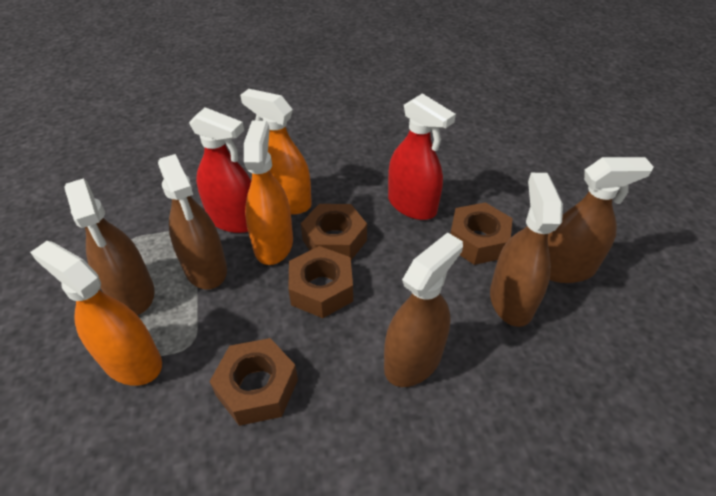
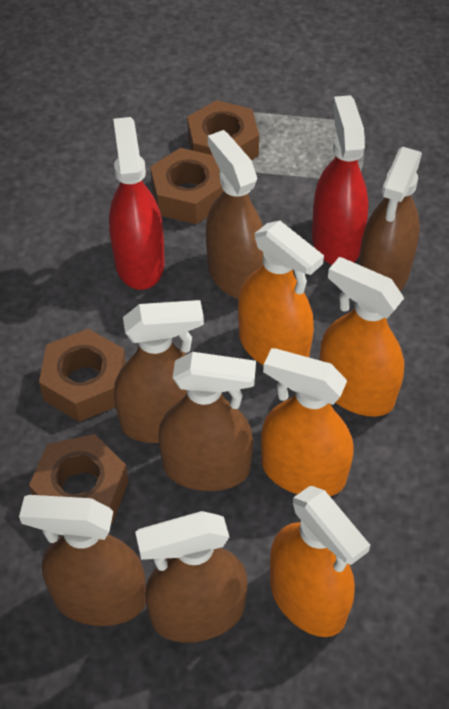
brown spray bottle: 5 -> 6
orange spray bottle: 3 -> 4

